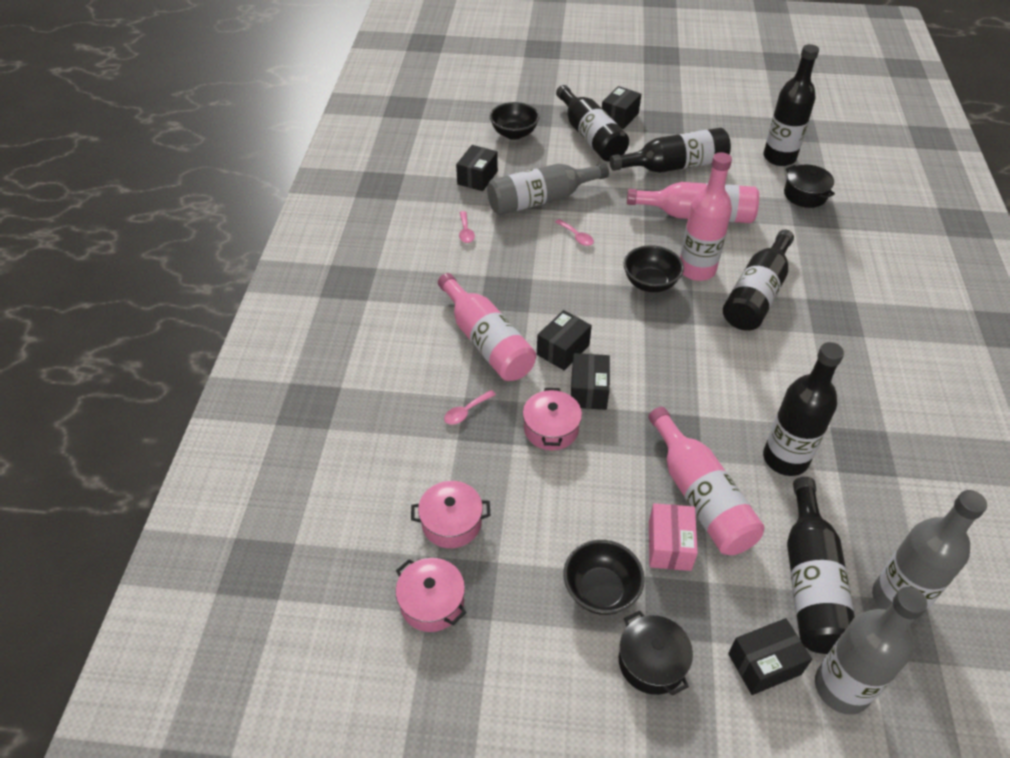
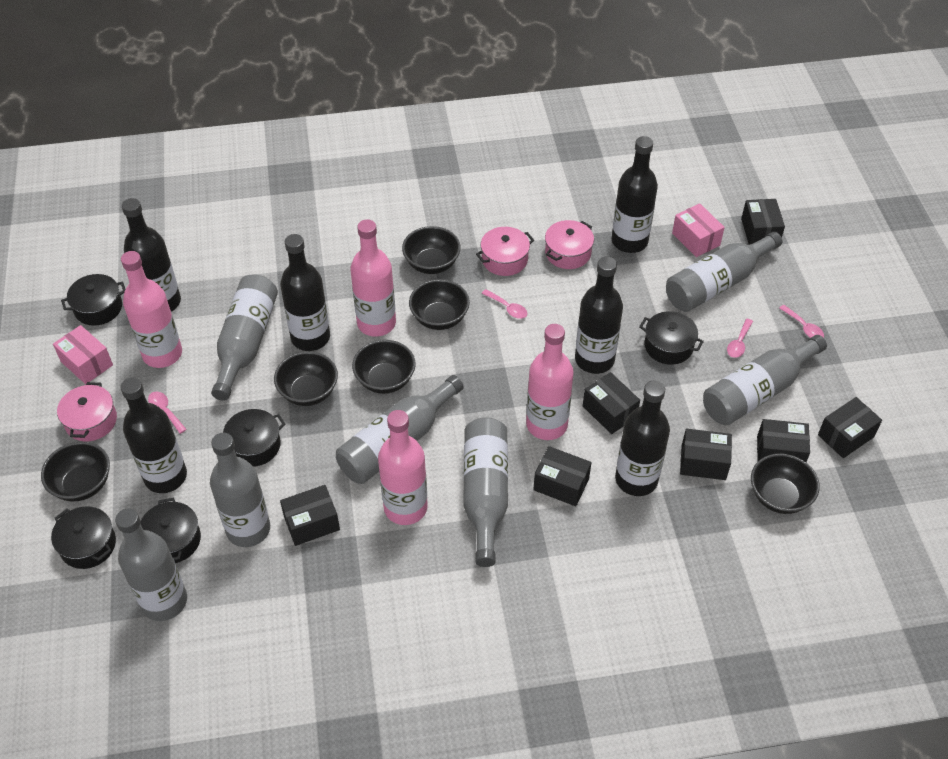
black bowl: 3 -> 6
black box: 5 -> 7
black pot: 2 -> 5
grey bottle: 3 -> 7
pink box: 1 -> 2
pink spoon: 3 -> 4

